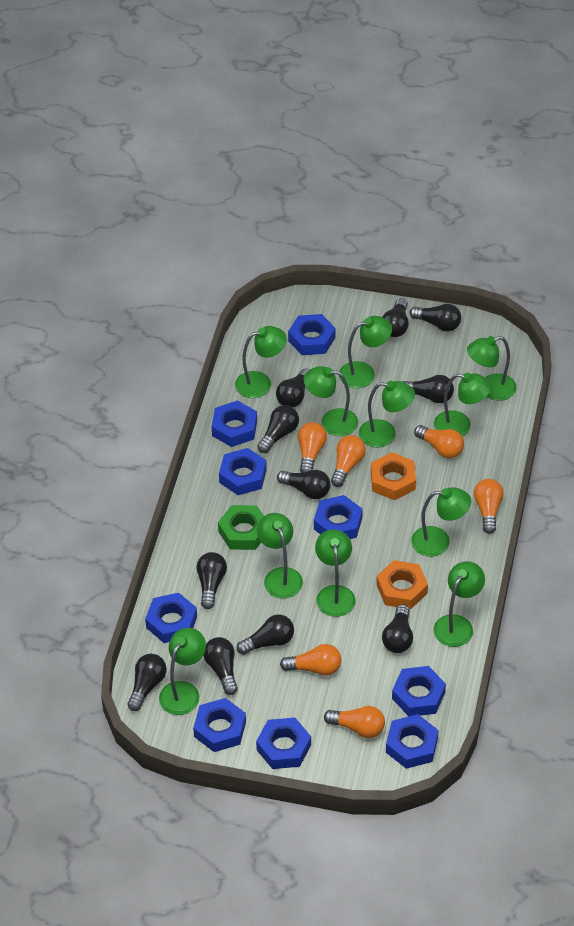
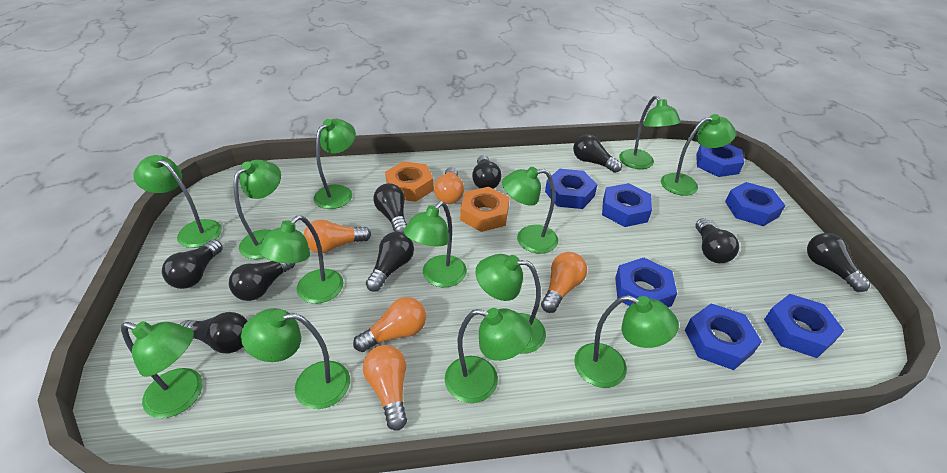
black light bulb: 11 -> 9
blue nut: 9 -> 7
green lamp: 11 -> 13
green nut: 1 -> 0
orange light bulb: 6 -> 5

